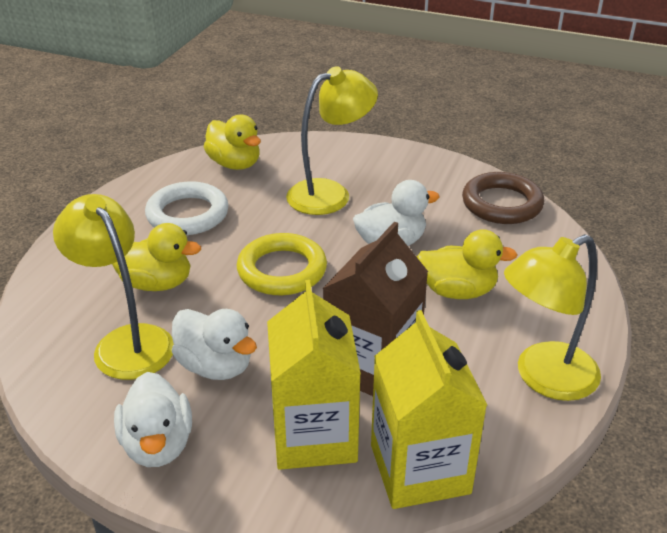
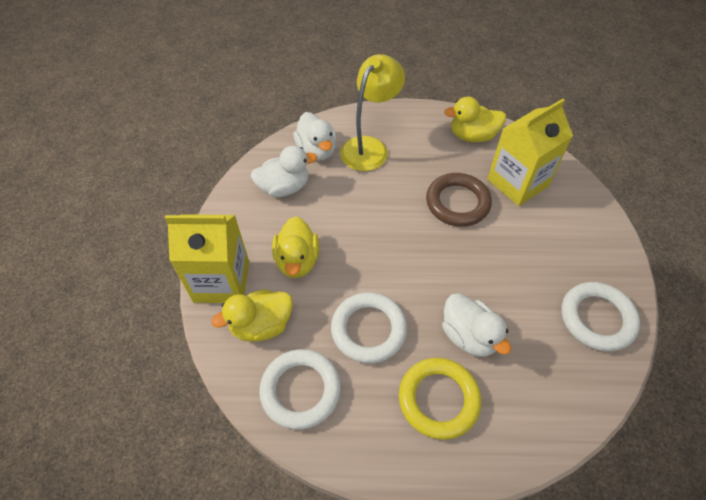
brown carton: 1 -> 0
white ring: 1 -> 3
yellow lamp: 3 -> 1

